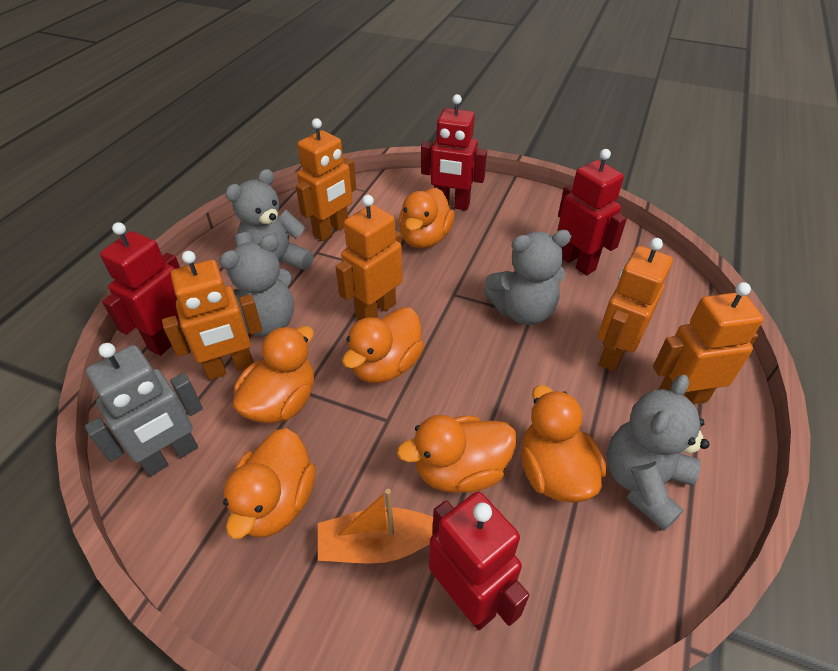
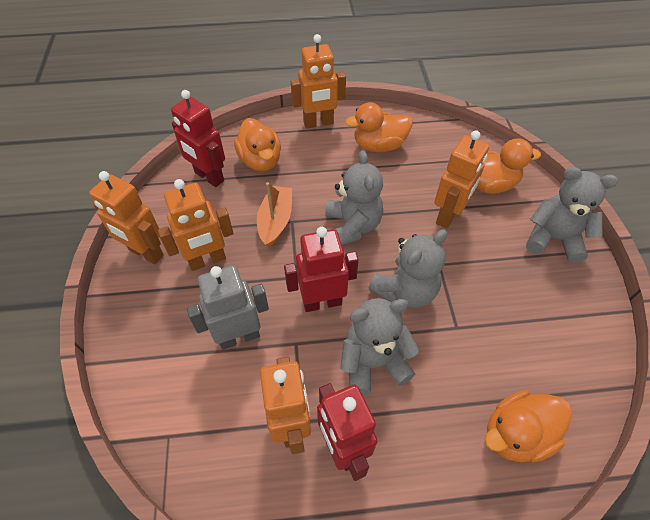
orange duck: 6 -> 4
red robot: 4 -> 3

